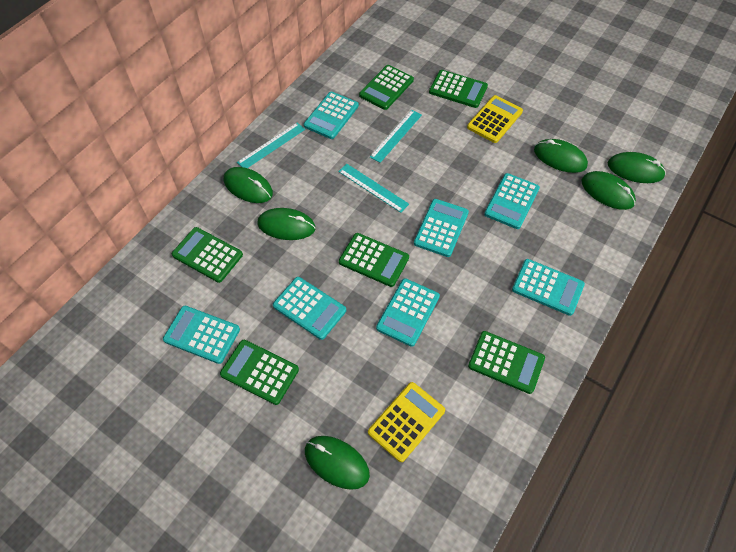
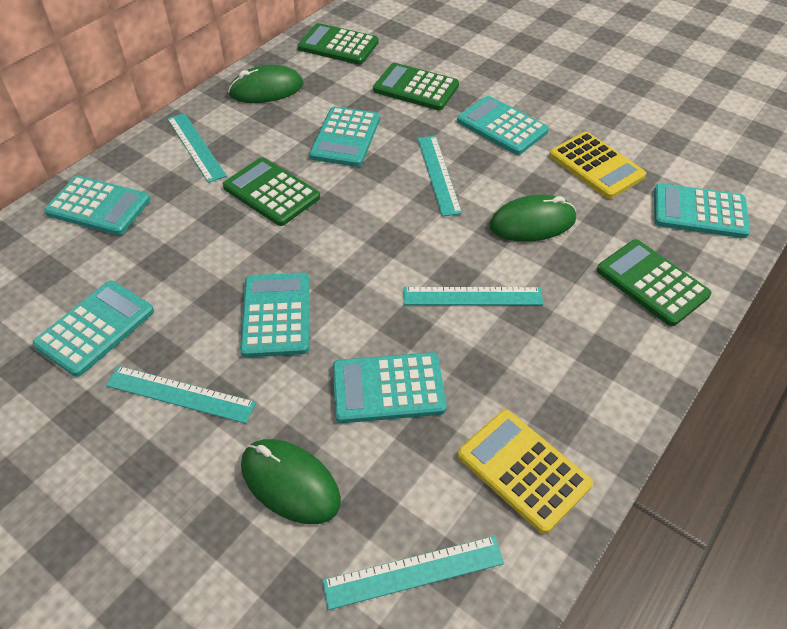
green calculator: 6 -> 4
green mouse: 6 -> 3
turquoise ruler: 3 -> 5

